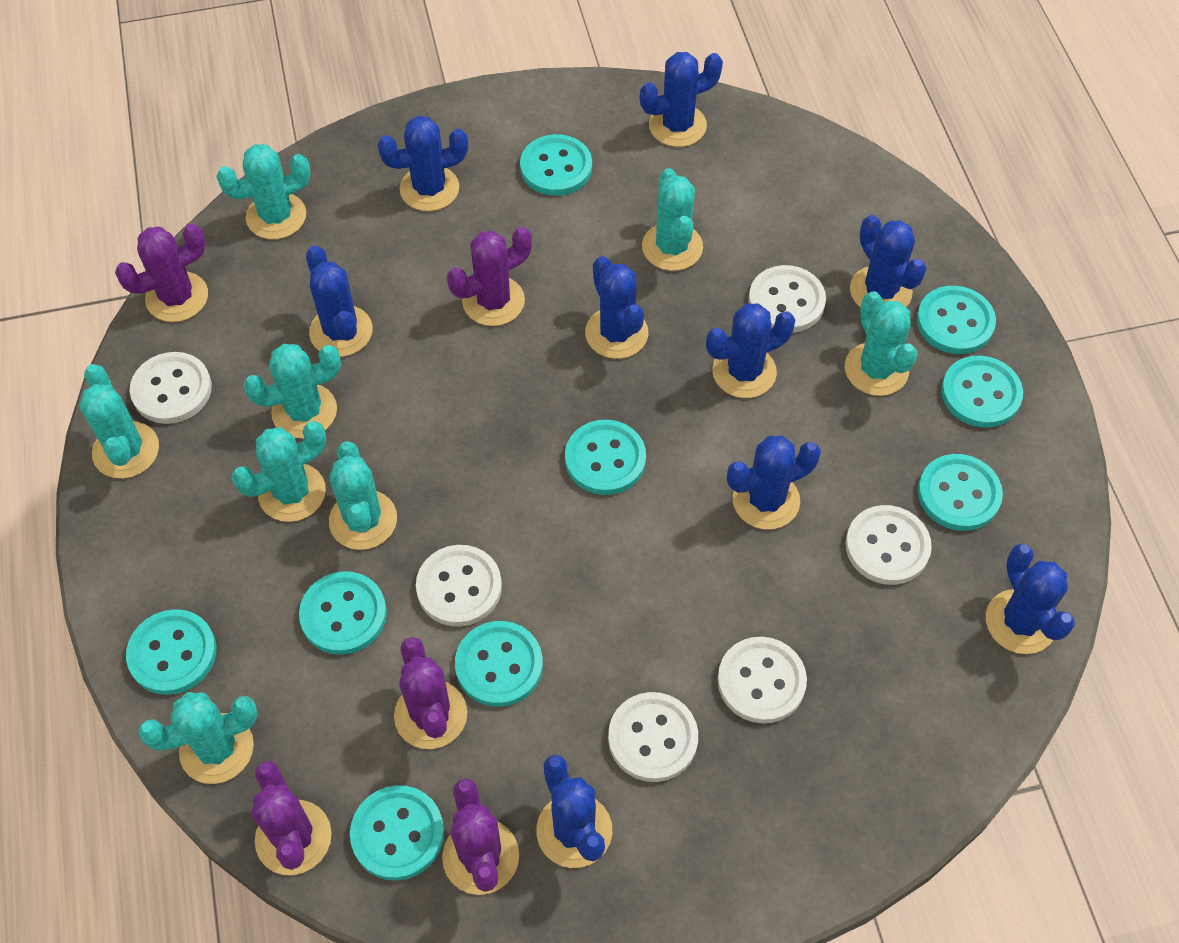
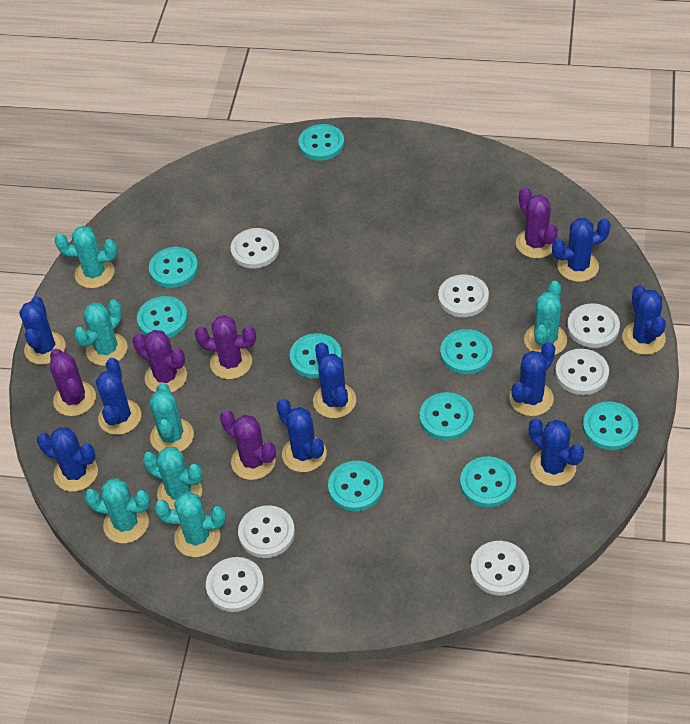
turquoise cactus: 8 -> 7
white button: 6 -> 7

